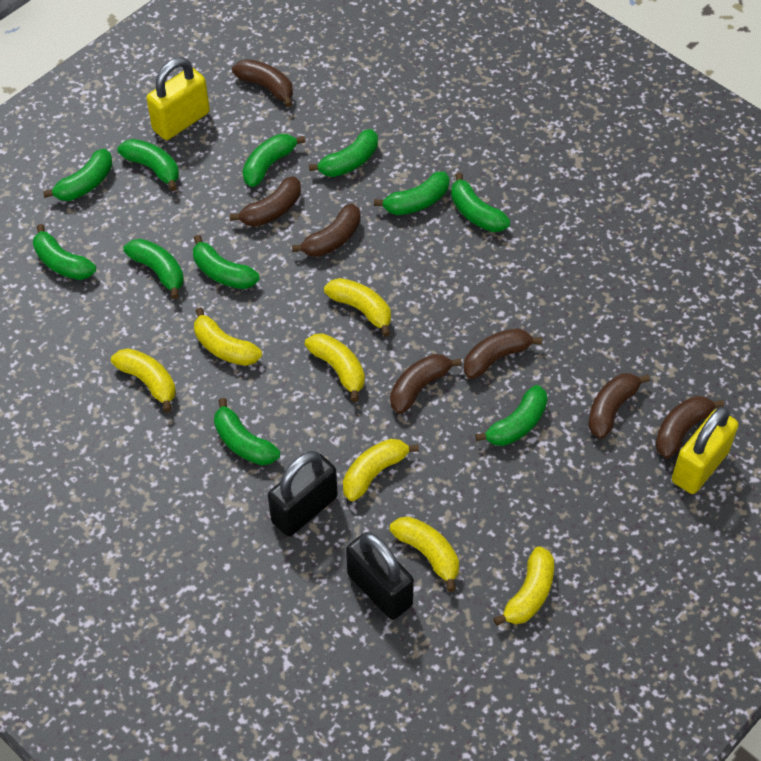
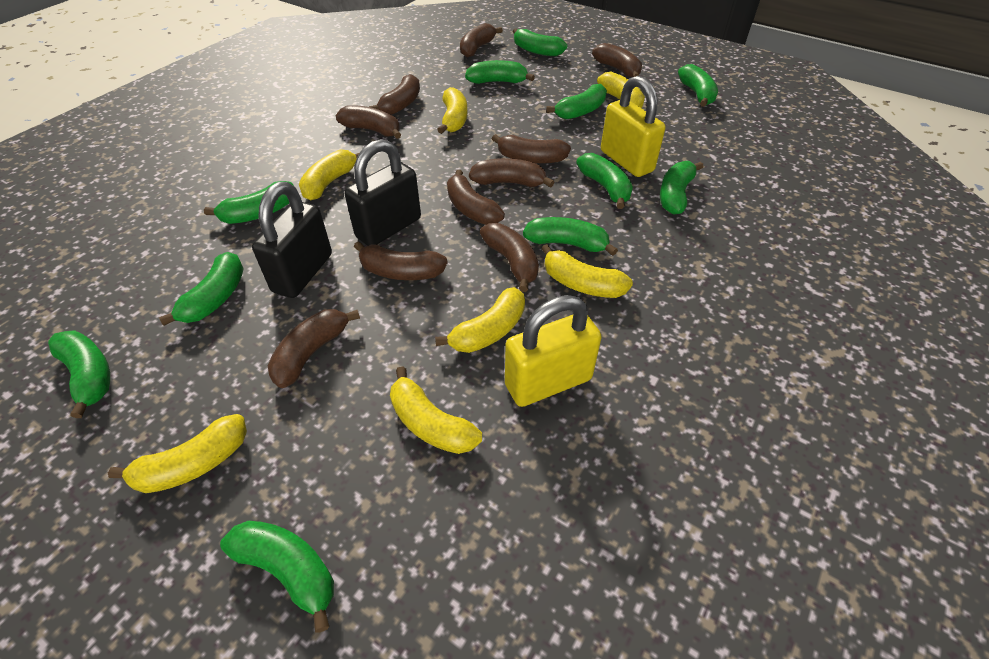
brown banana: 7 -> 10

